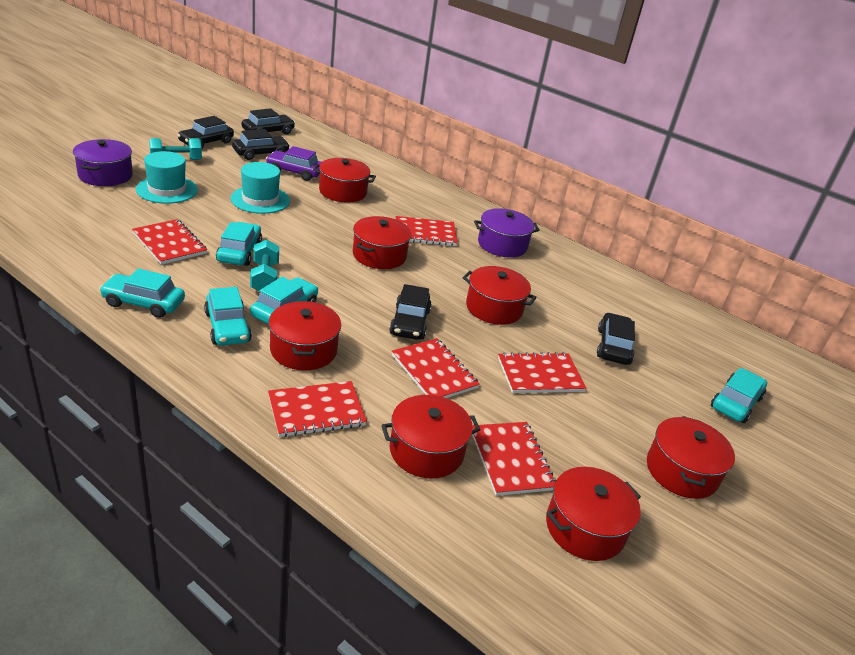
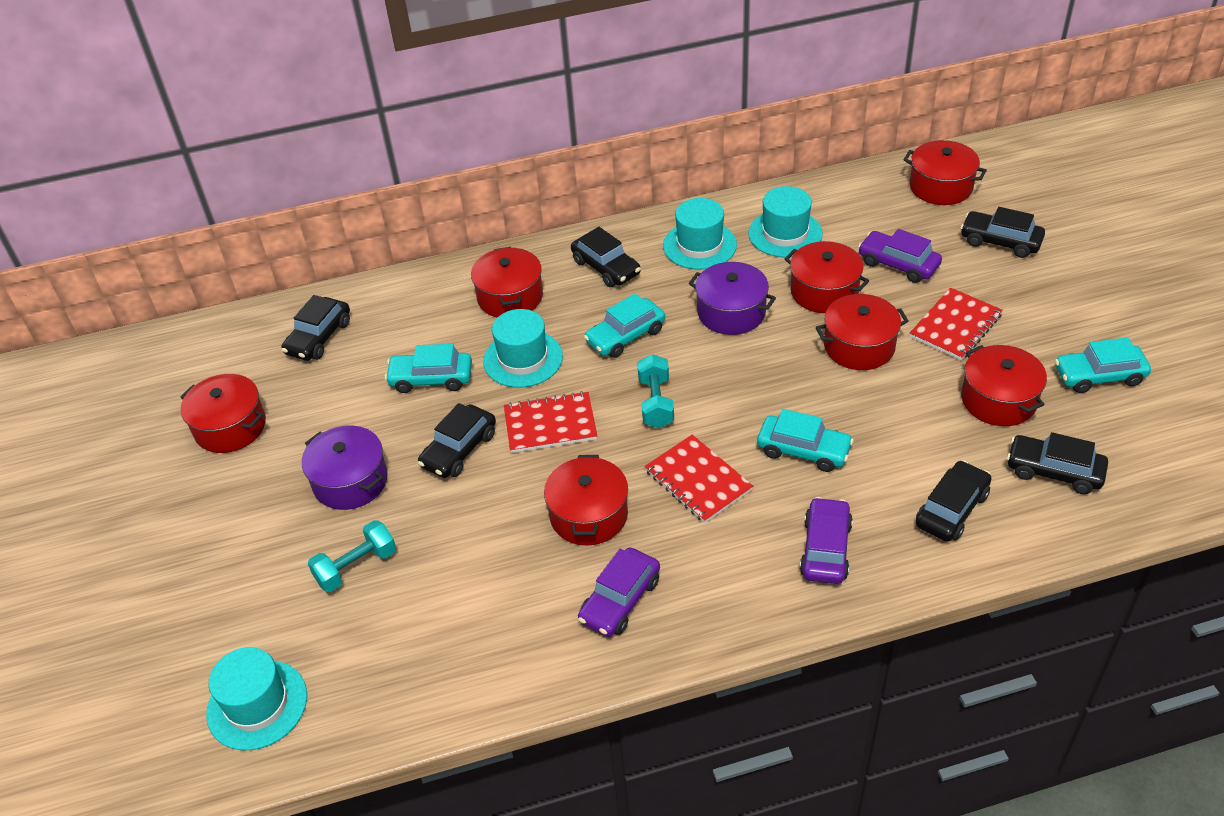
black car: 5 -> 6
purple car: 1 -> 3
red notebook: 6 -> 3
turquoise car: 5 -> 4
turquoise hat: 2 -> 4

